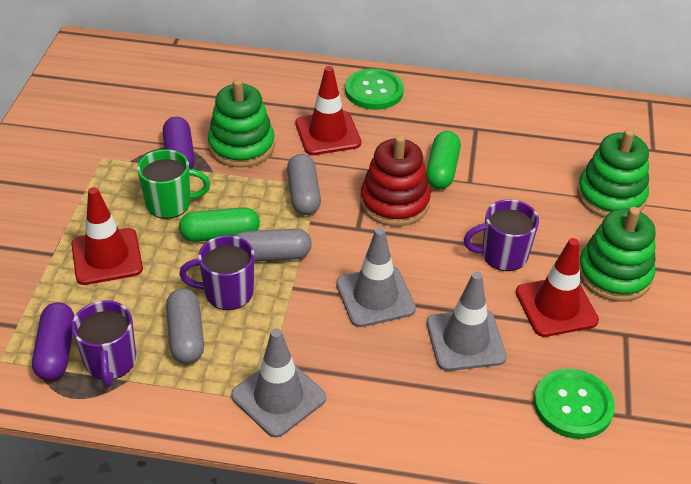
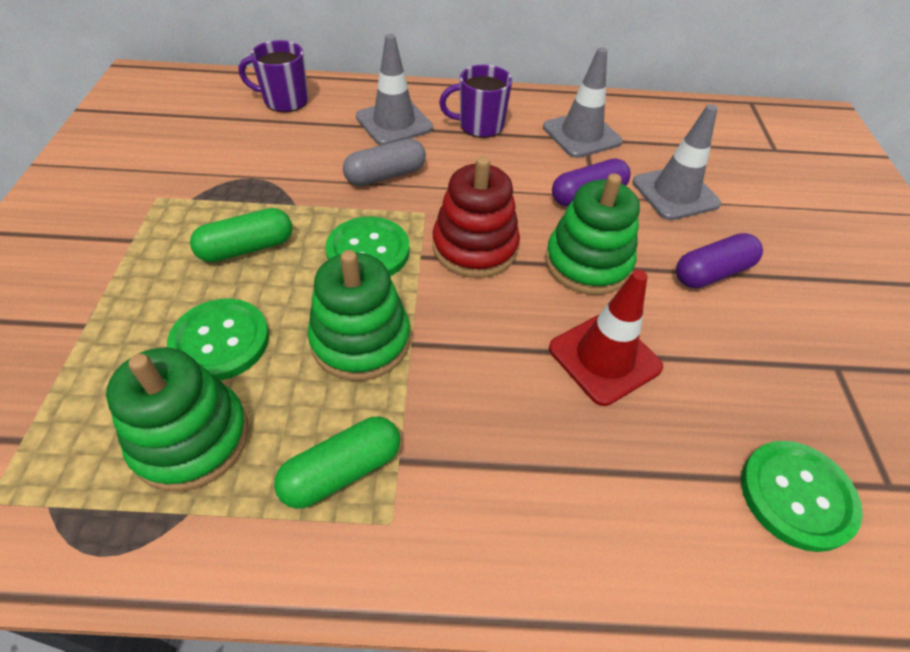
green button: 2 -> 3
green mug: 1 -> 0
grey capsule: 3 -> 1
purple mug: 3 -> 2
red traffic cone: 3 -> 1

